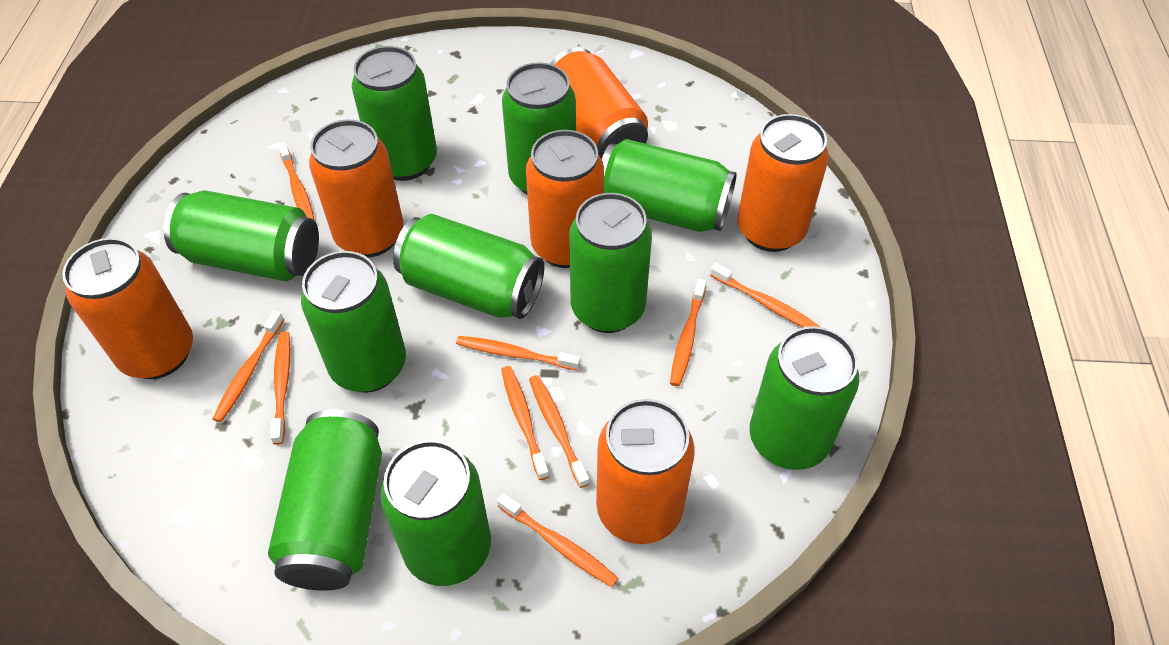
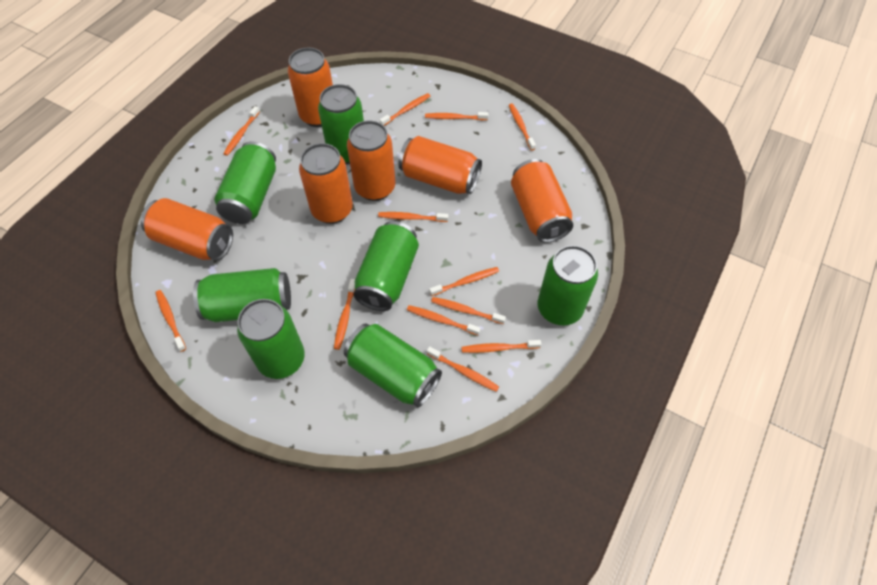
green can: 10 -> 7
orange toothbrush: 9 -> 12

